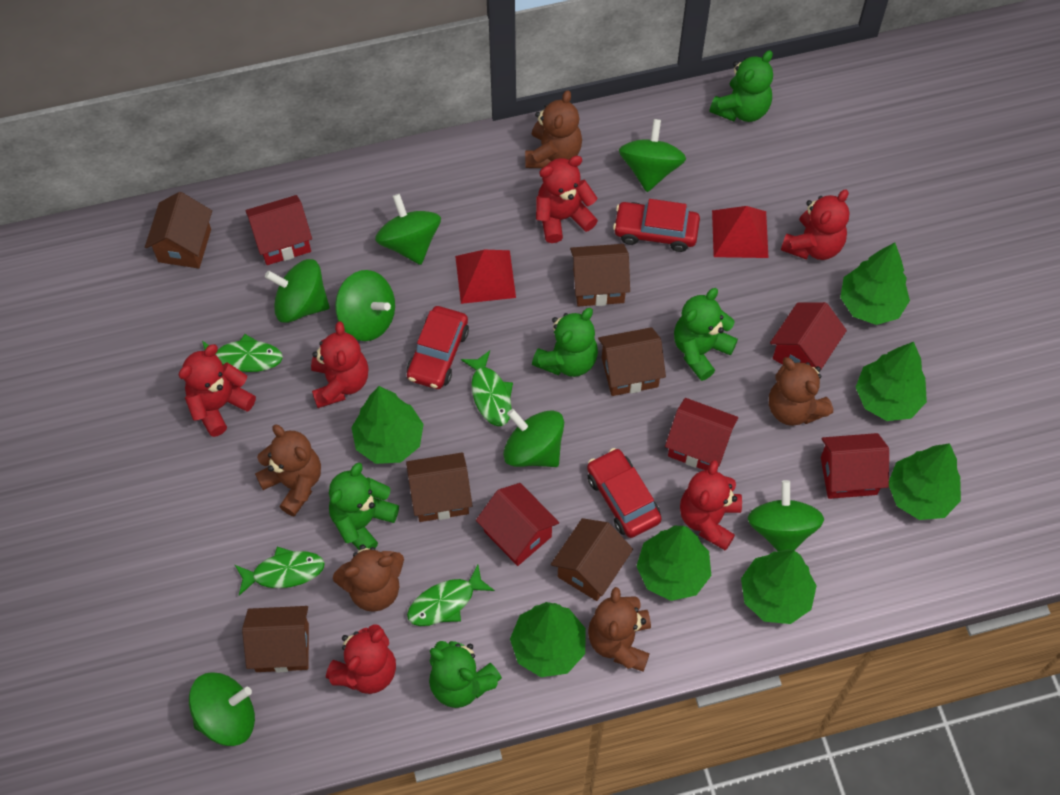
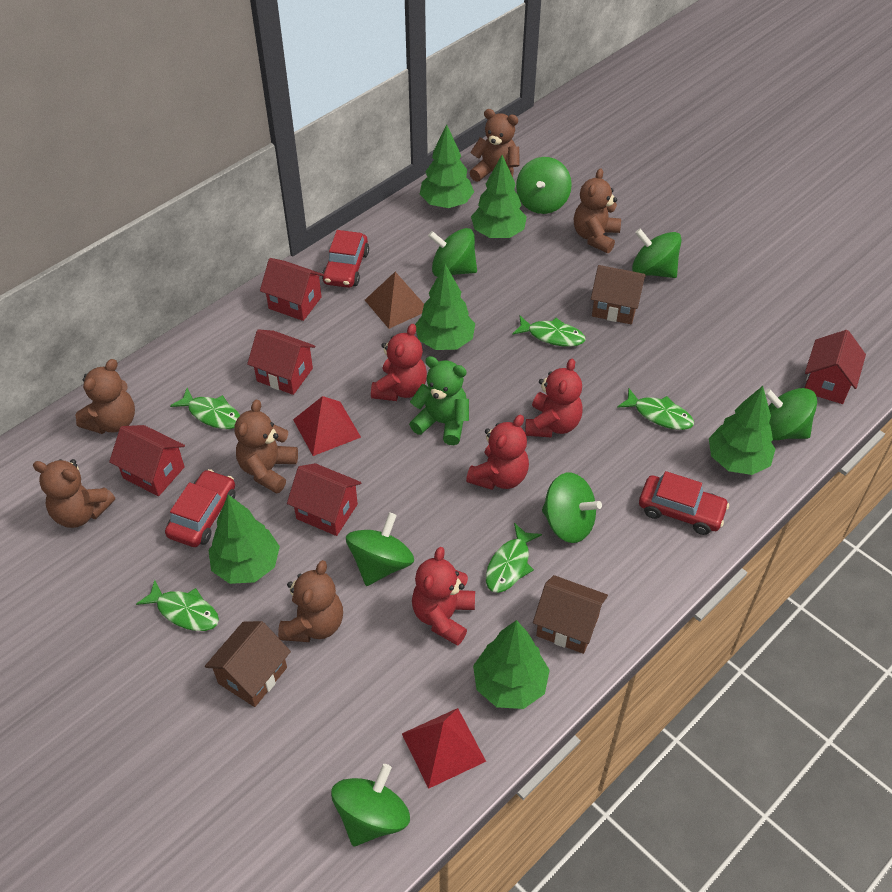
brown house: 6 -> 3
brown pyramid: 0 -> 1
brown teddy bear: 5 -> 6
green fish: 4 -> 5
green teddy bear: 5 -> 1
green tree: 7 -> 6
red teddy bear: 6 -> 4

